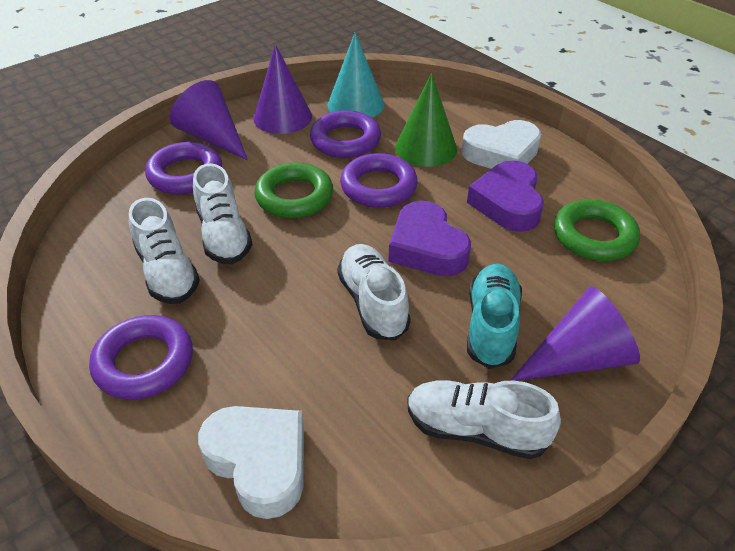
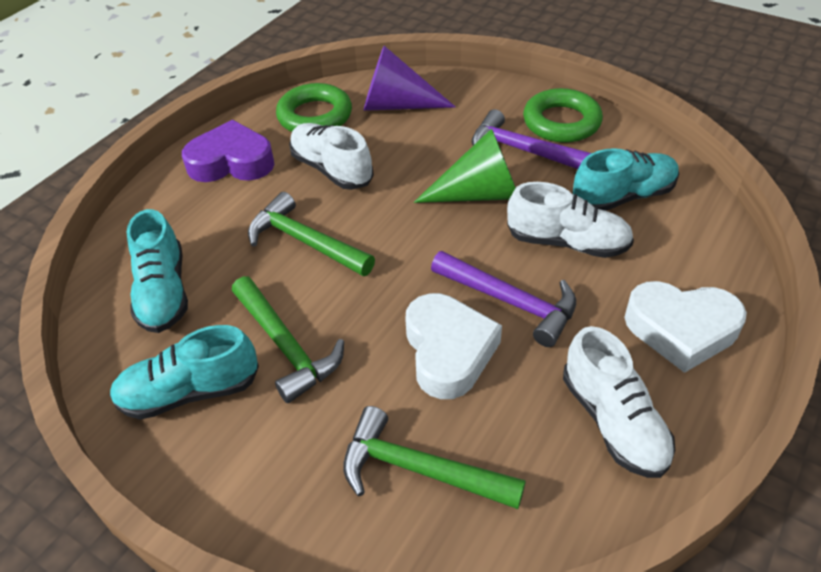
green hammer: 0 -> 3
purple cone: 3 -> 1
purple hammer: 0 -> 2
purple heart: 2 -> 1
purple ring: 4 -> 0
turquoise cone: 1 -> 0
turquoise shoe: 1 -> 3
white shoe: 4 -> 3

